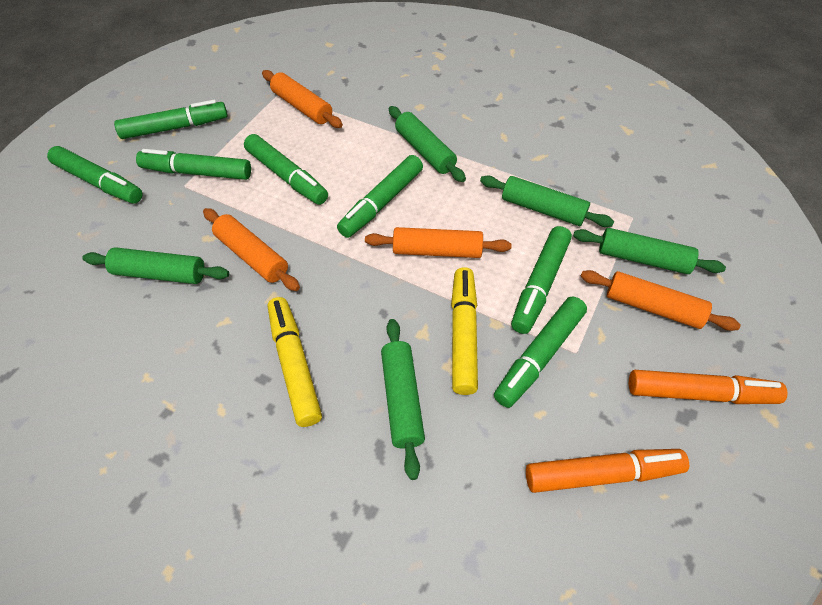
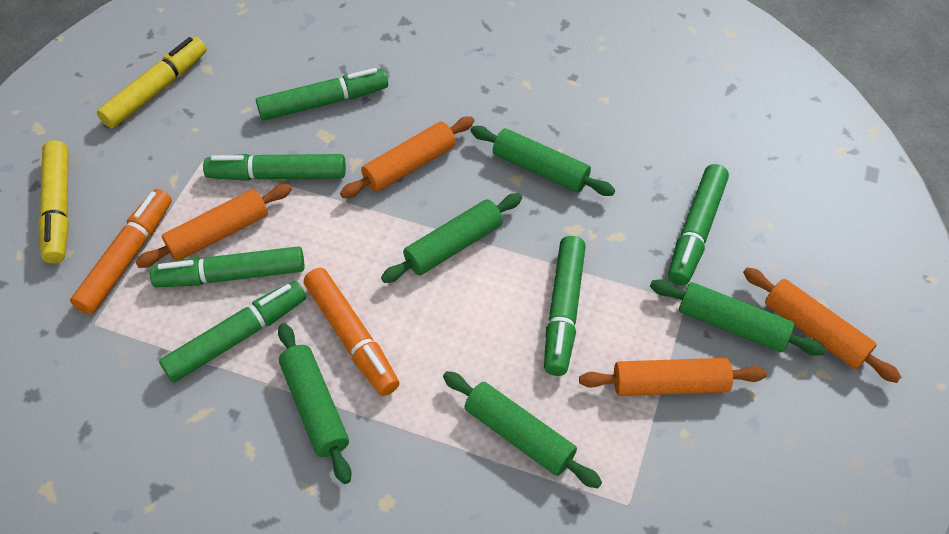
green marker: 7 -> 6

